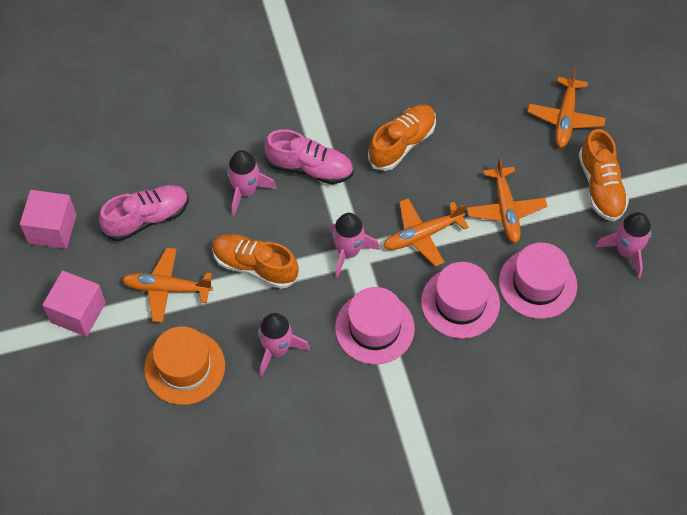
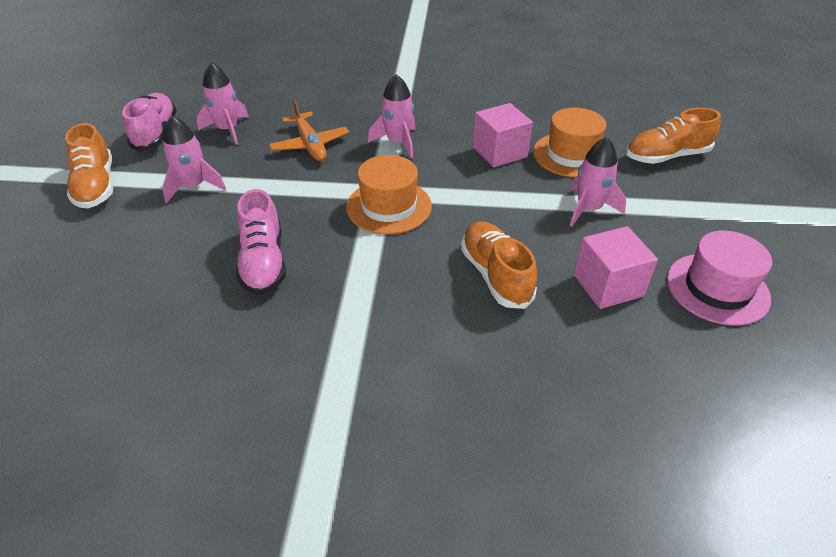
orange hat: 1 -> 2
orange plane: 4 -> 1
pink hat: 3 -> 1

